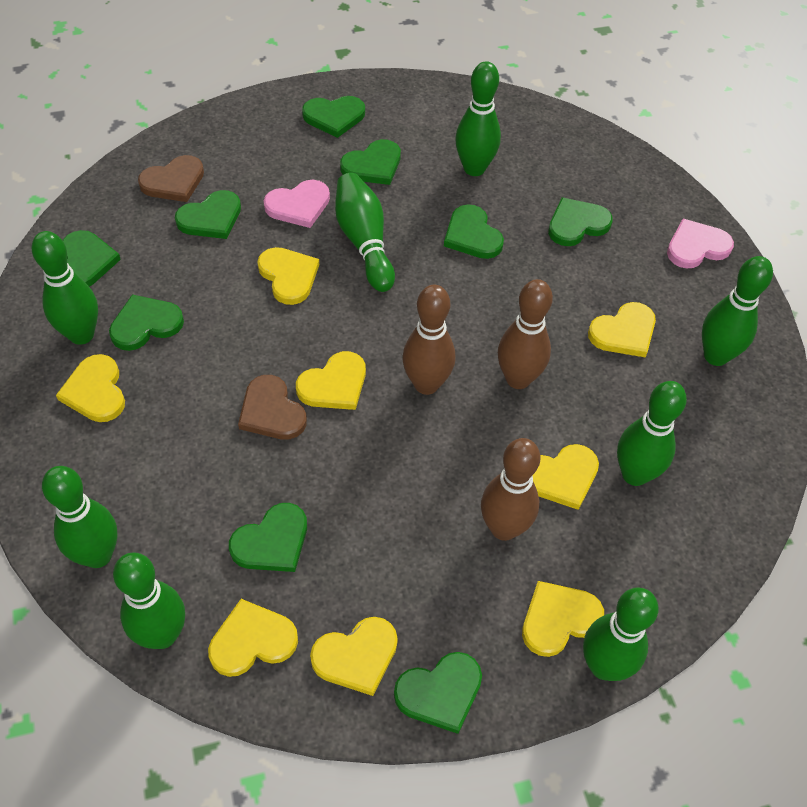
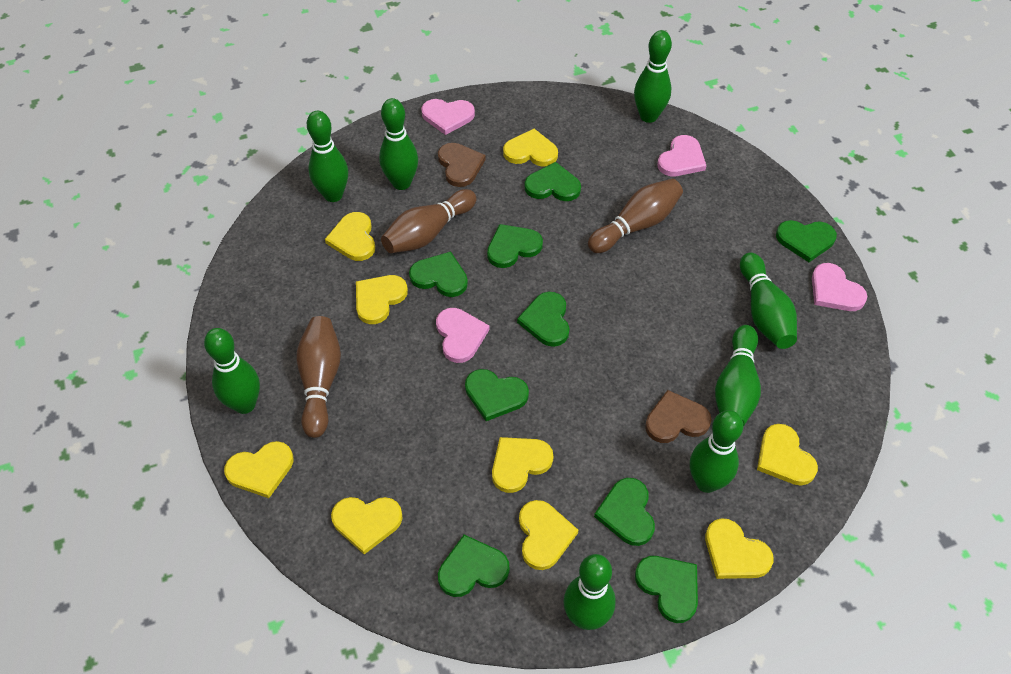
pink heart: 2 -> 4
yellow heart: 8 -> 9

